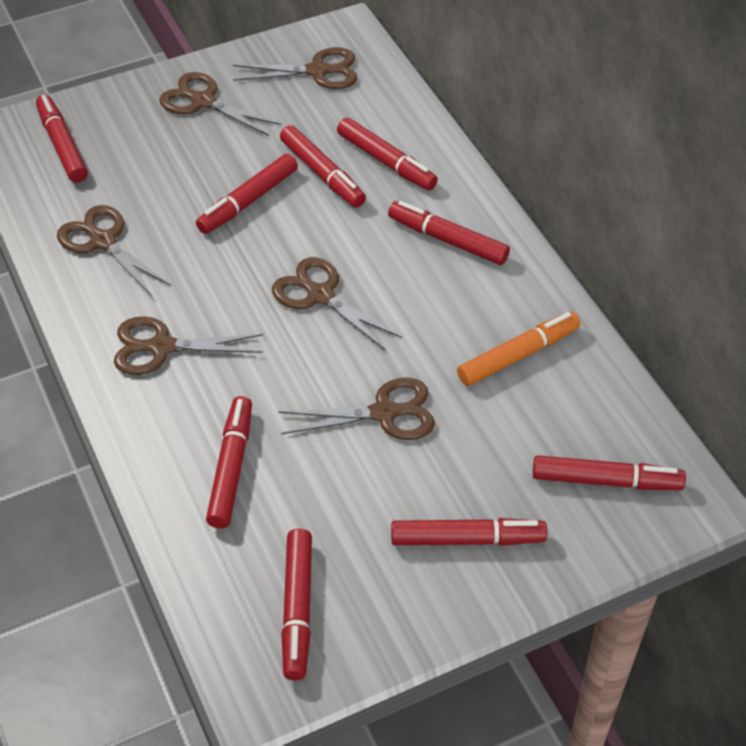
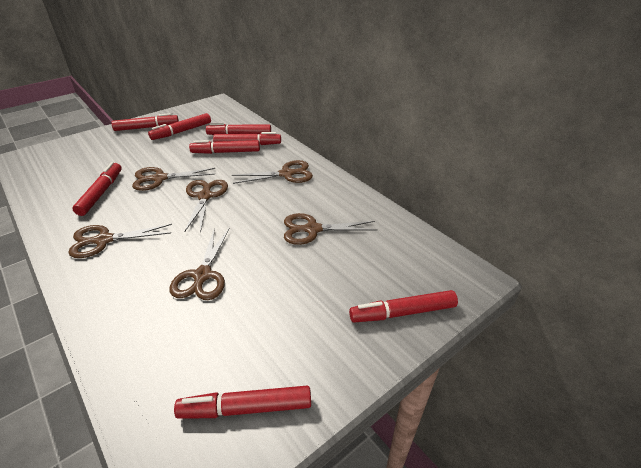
orange marker: 1 -> 0
red marker: 9 -> 8

